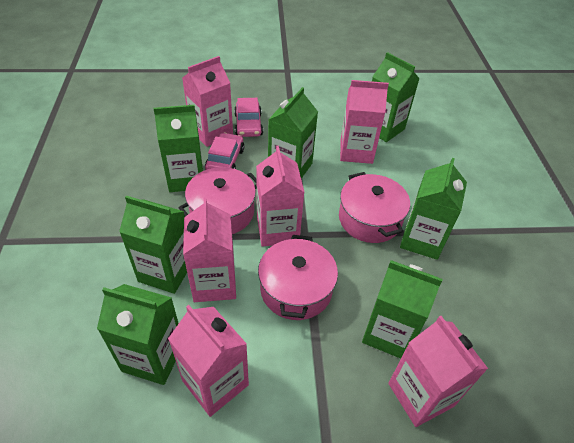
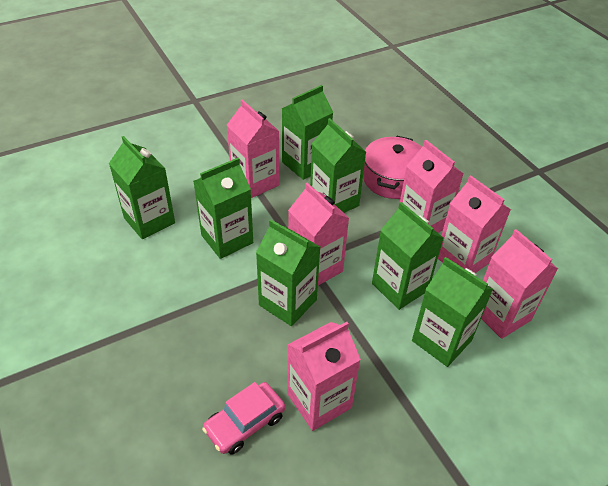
pink car: 2 -> 1
pink pot: 3 -> 1

